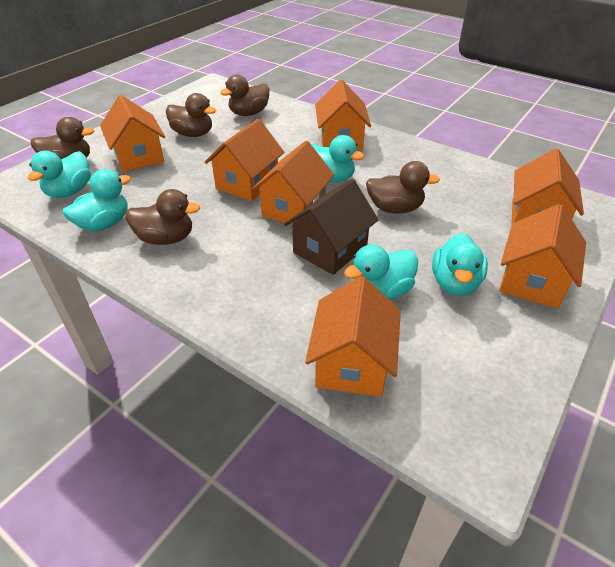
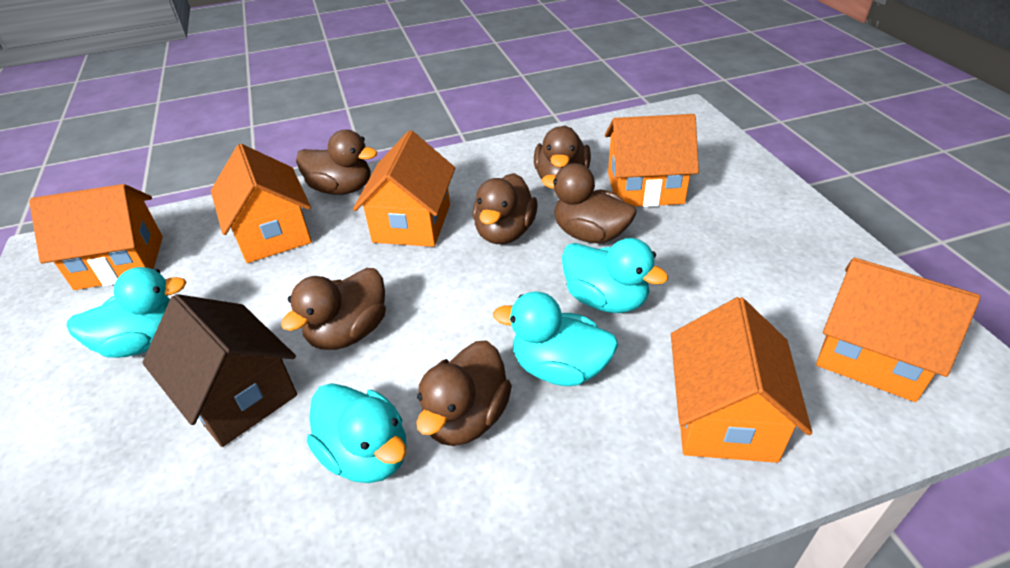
brown duck: 5 -> 6
orange house: 7 -> 6
turquoise duck: 5 -> 4

